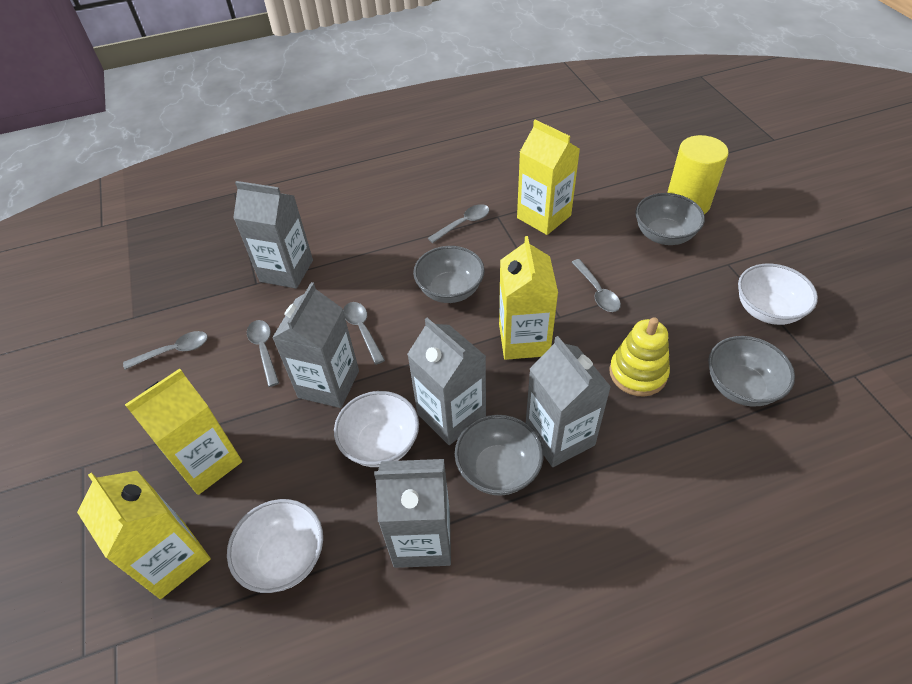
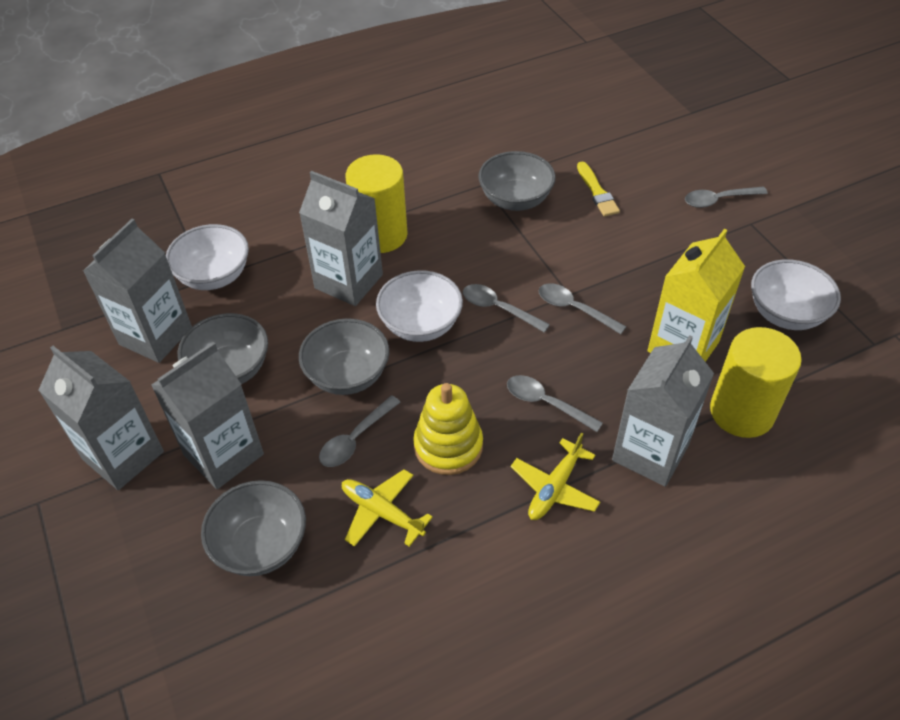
yellow brush: 0 -> 1
yellow carton: 4 -> 1
yellow cylinder: 1 -> 2
yellow plane: 0 -> 2

